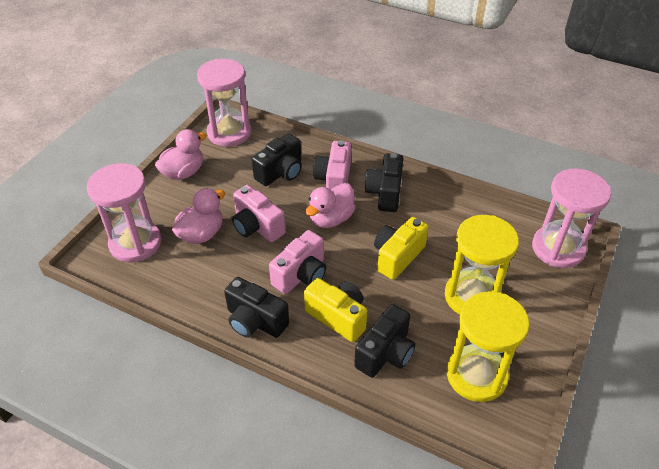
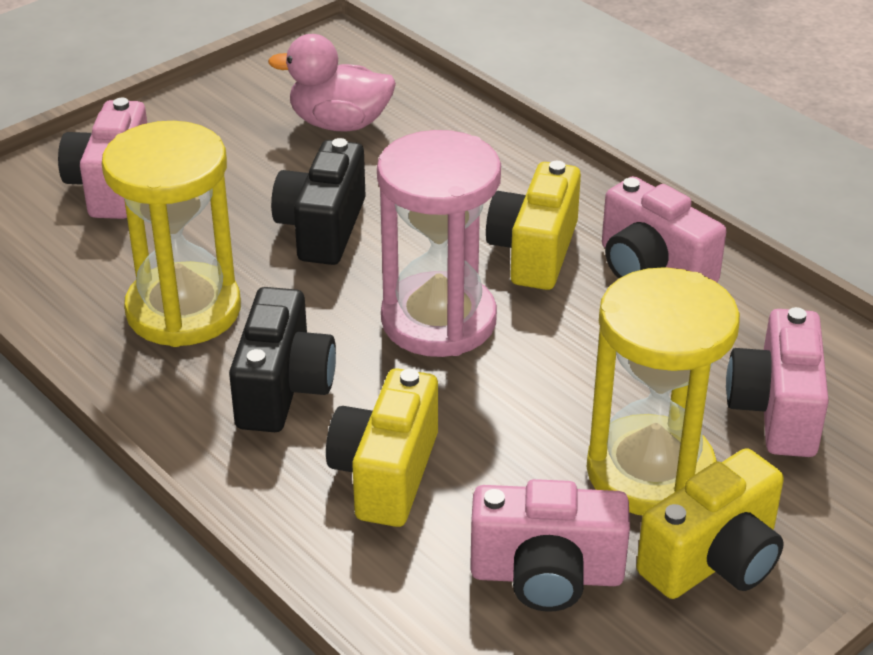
black camera: 4 -> 2
pink camera: 3 -> 4
pink duck: 3 -> 1
pink hourglass: 3 -> 1
yellow camera: 2 -> 3

